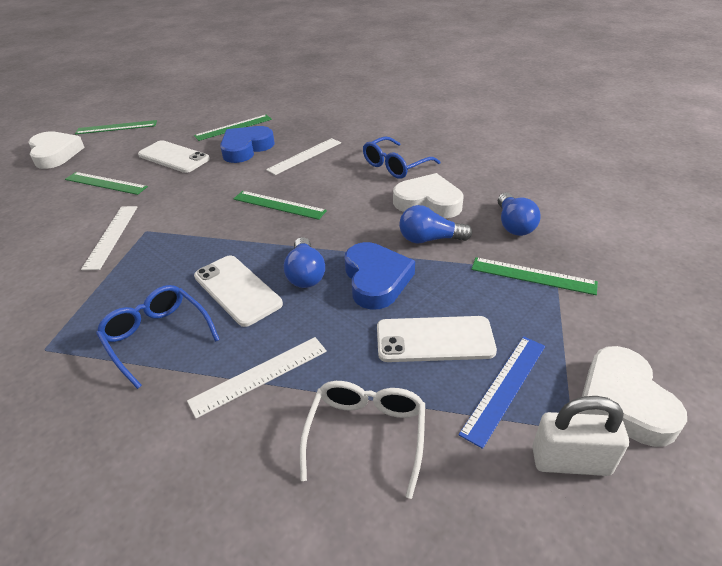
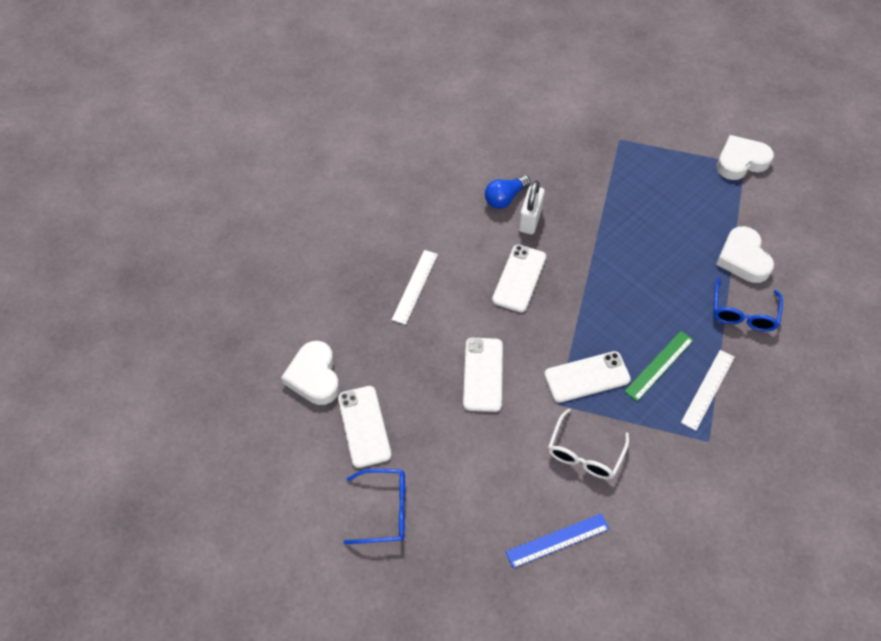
blue heart: 2 -> 0
blue light bulb: 3 -> 1
green ruler: 5 -> 1
white phone: 3 -> 4
white ruler: 3 -> 2

